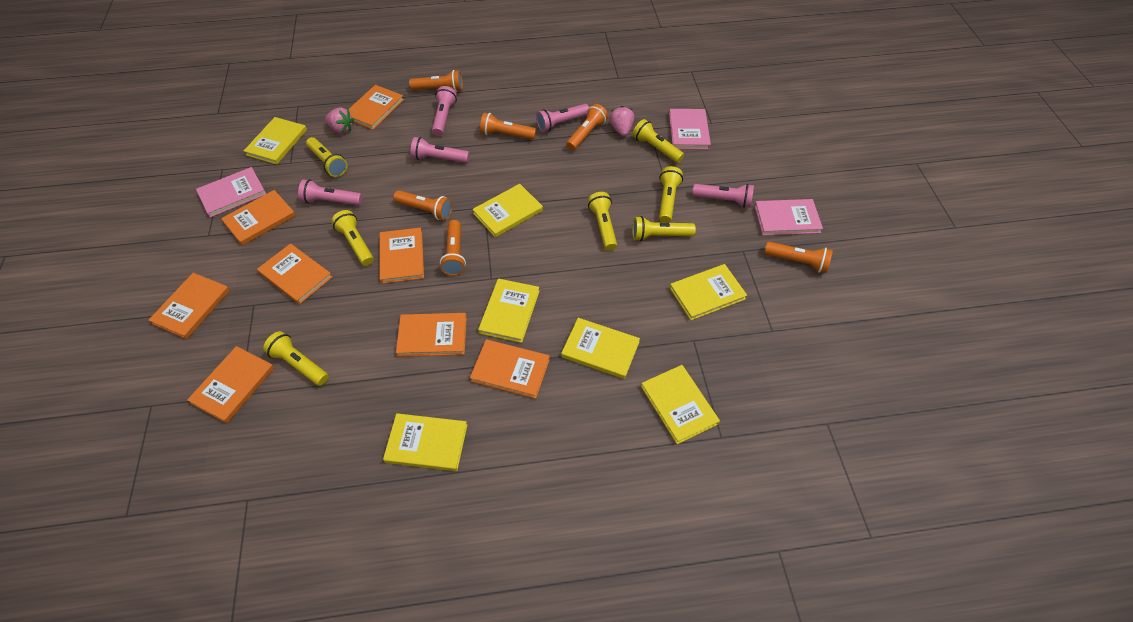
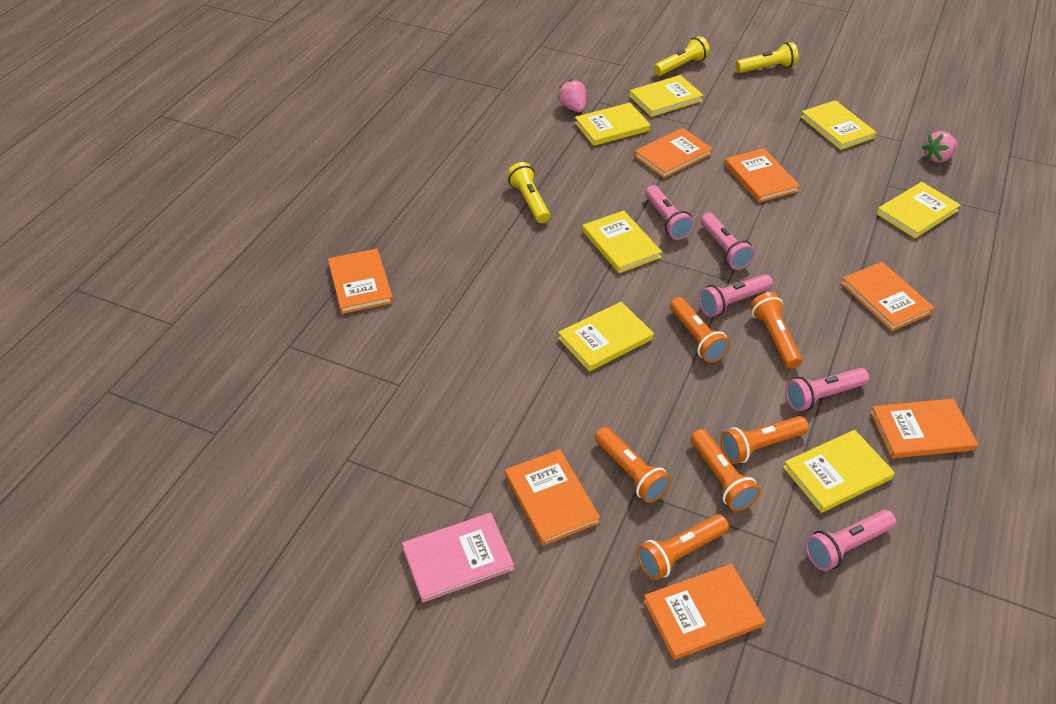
orange book: 8 -> 7
pink book: 3 -> 1
yellow flashlight: 7 -> 3

